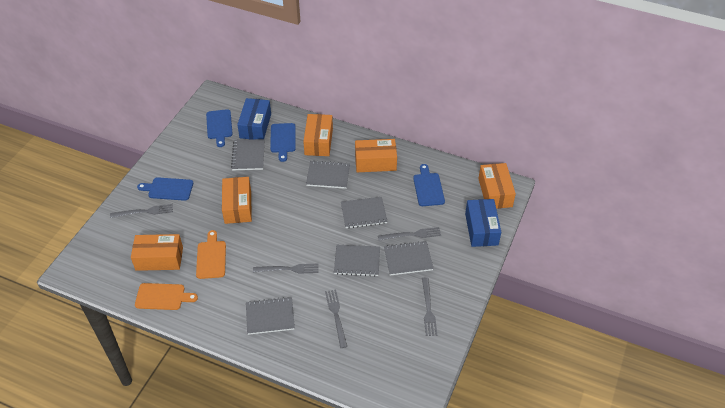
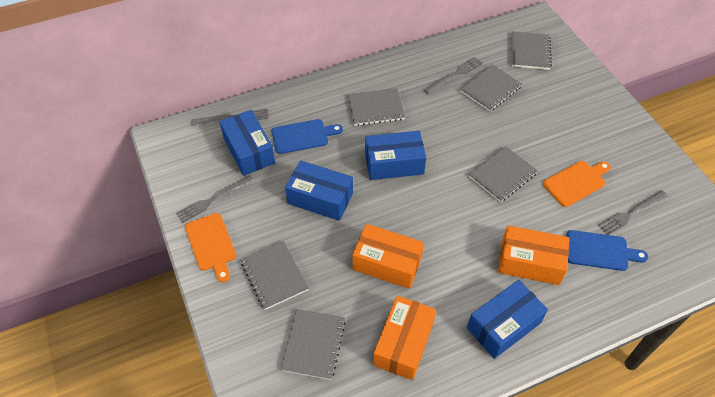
blue box: 2 -> 4
blue cutting board: 4 -> 2
grey fork: 5 -> 4
orange box: 5 -> 3

